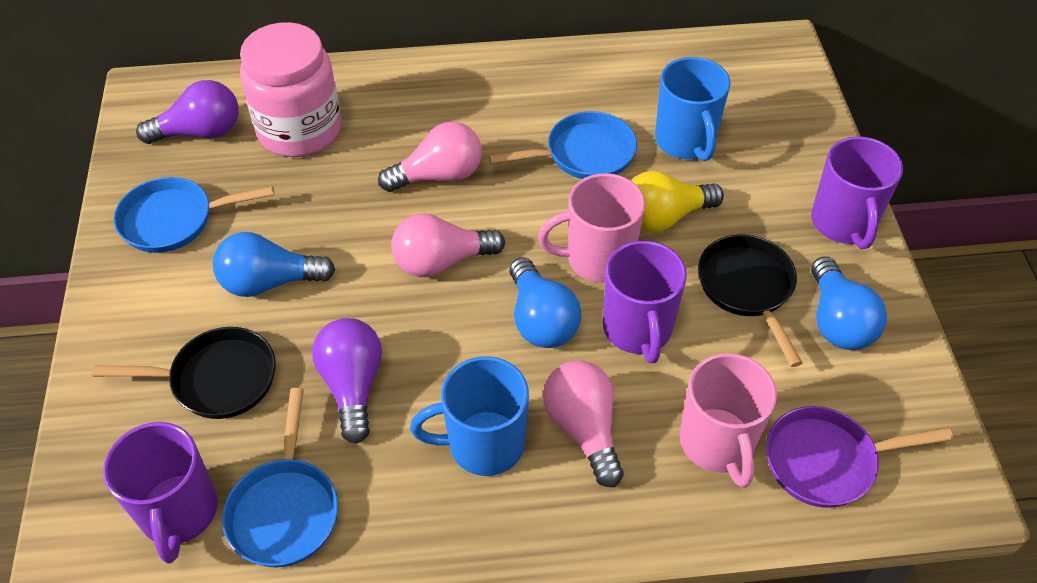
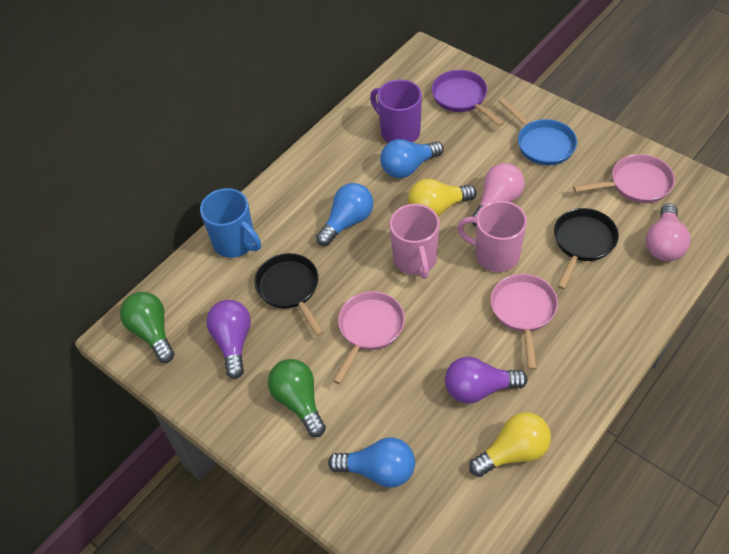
blue mug: 2 -> 1
blue pan: 3 -> 1
green light bulb: 0 -> 2
pink jar: 1 -> 0
pink light bulb: 3 -> 2
pink pan: 0 -> 3
purple mug: 3 -> 1
yellow light bulb: 1 -> 2

